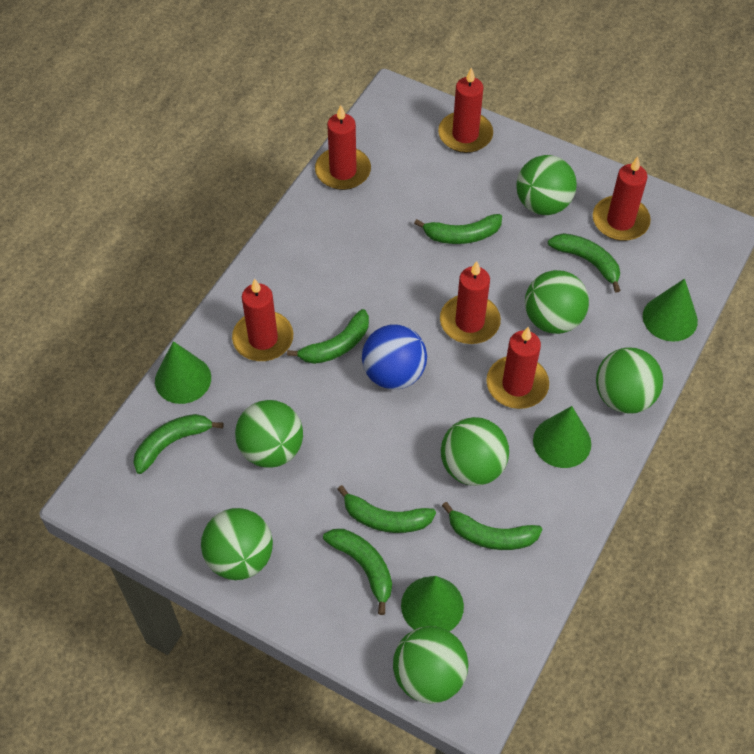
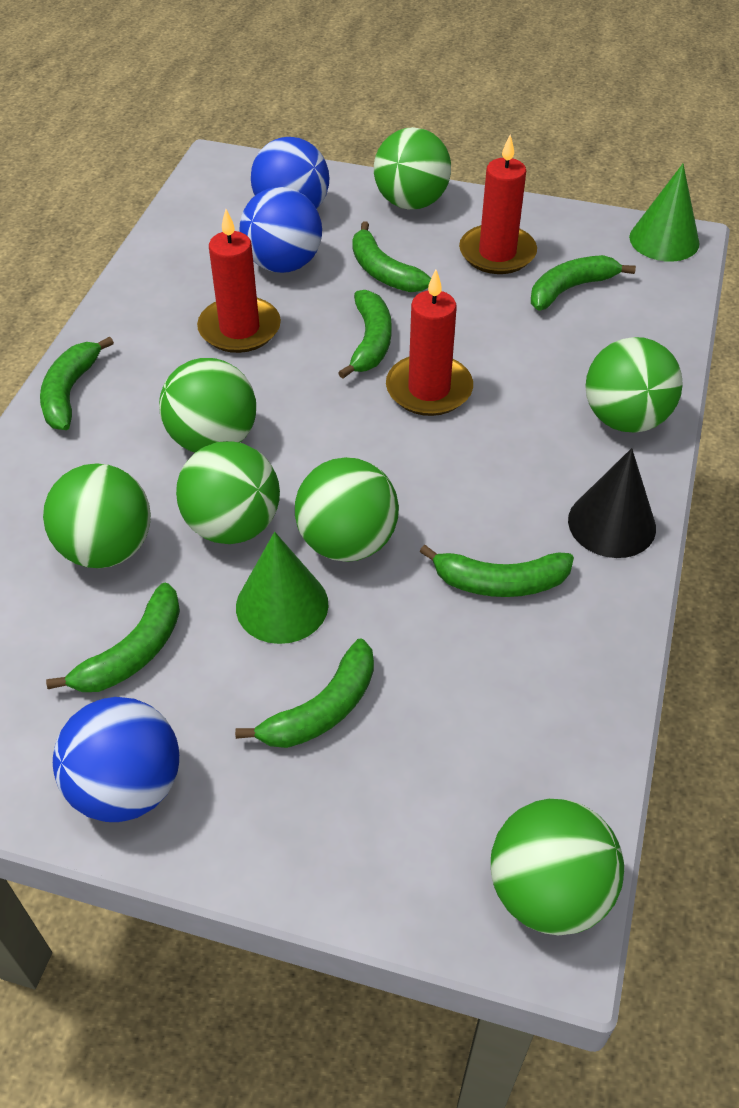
black cone: 0 -> 1
blue ball: 1 -> 3
green cone: 4 -> 2
red candle: 6 -> 3

